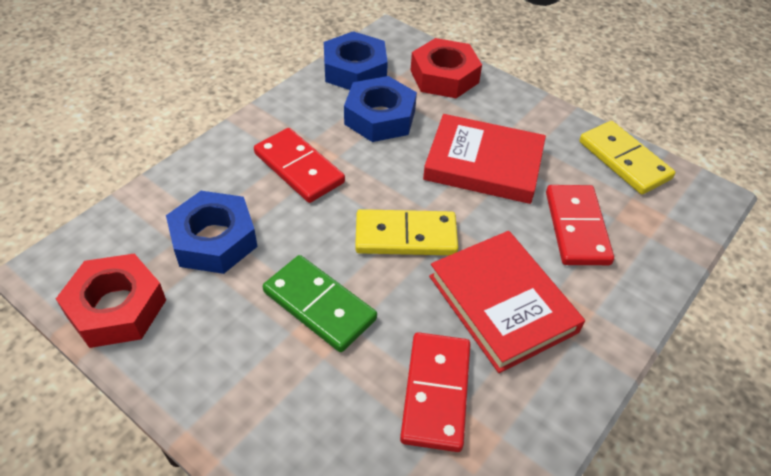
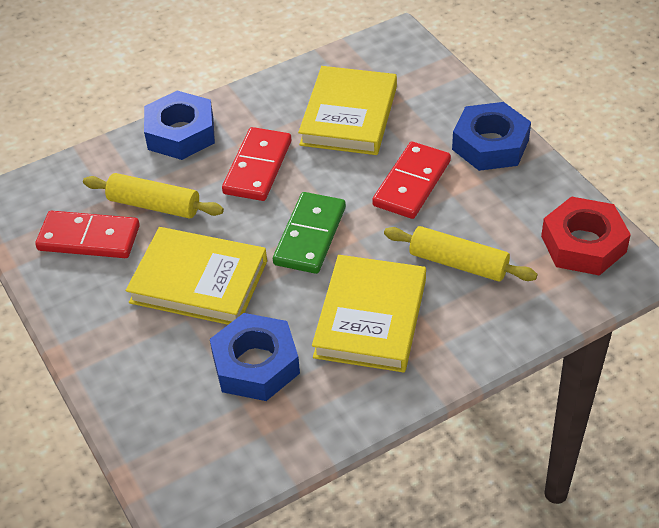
red book: 2 -> 0
red nut: 2 -> 1
yellow book: 0 -> 3
yellow domino: 2 -> 0
yellow rolling pin: 0 -> 2

